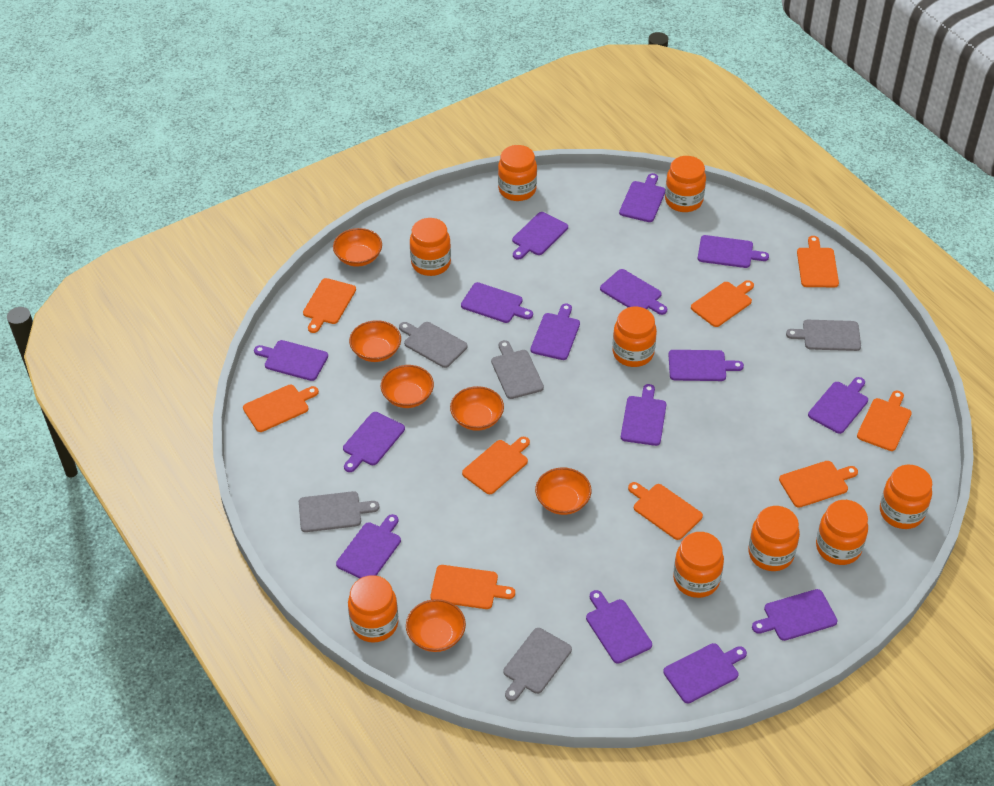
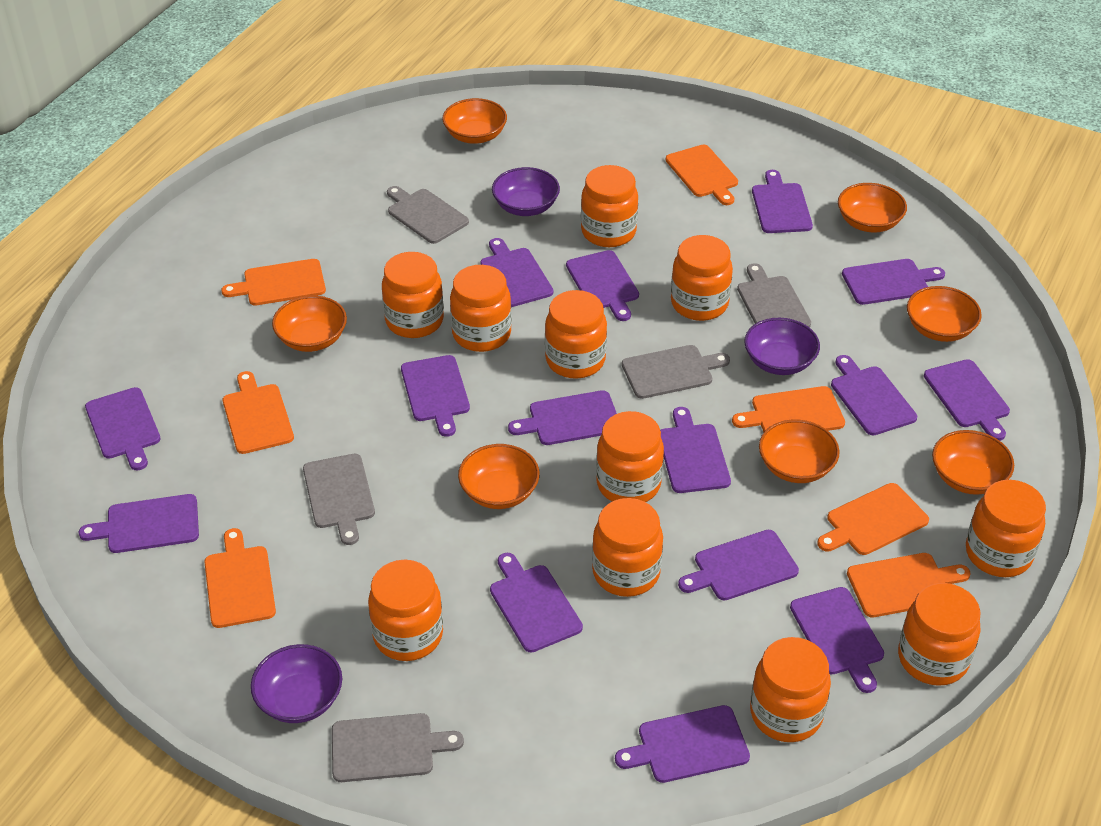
orange bowl: 6 -> 7
orange cutting board: 9 -> 7
orange jar: 9 -> 11
purple bowl: 0 -> 3

